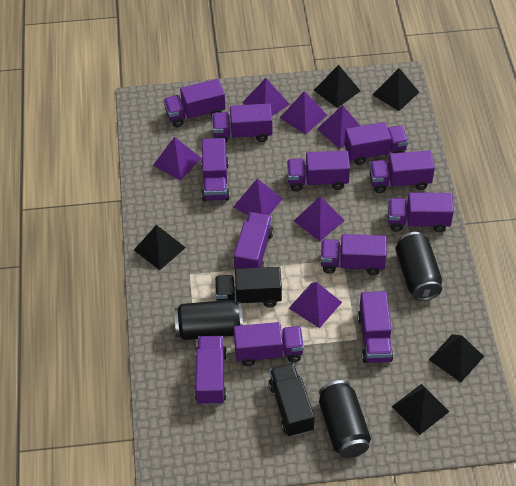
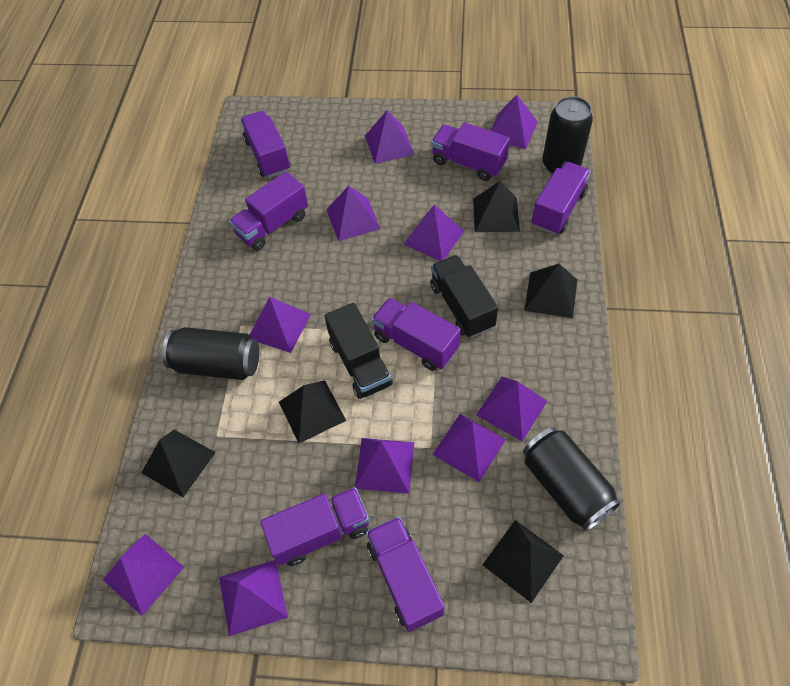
purple pyramid: 7 -> 10
purple truck: 12 -> 7

